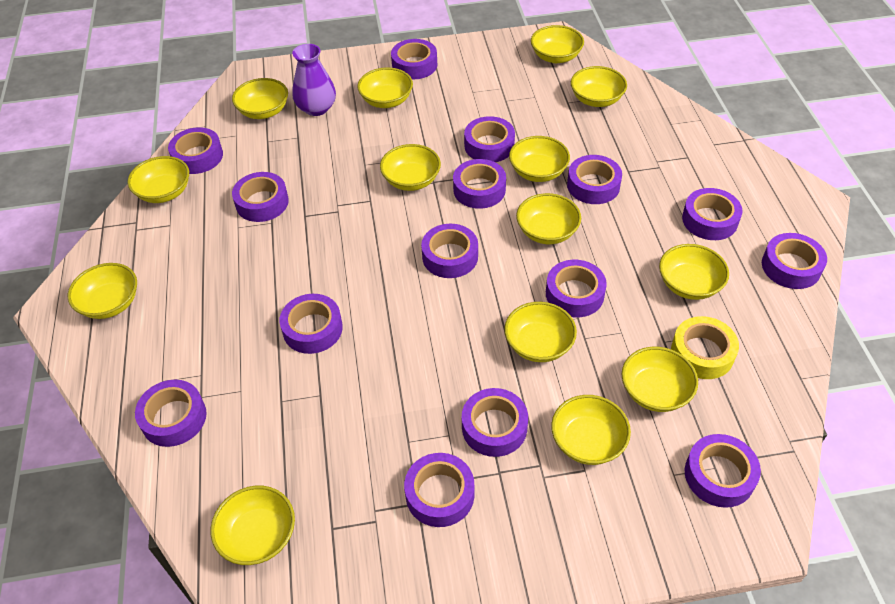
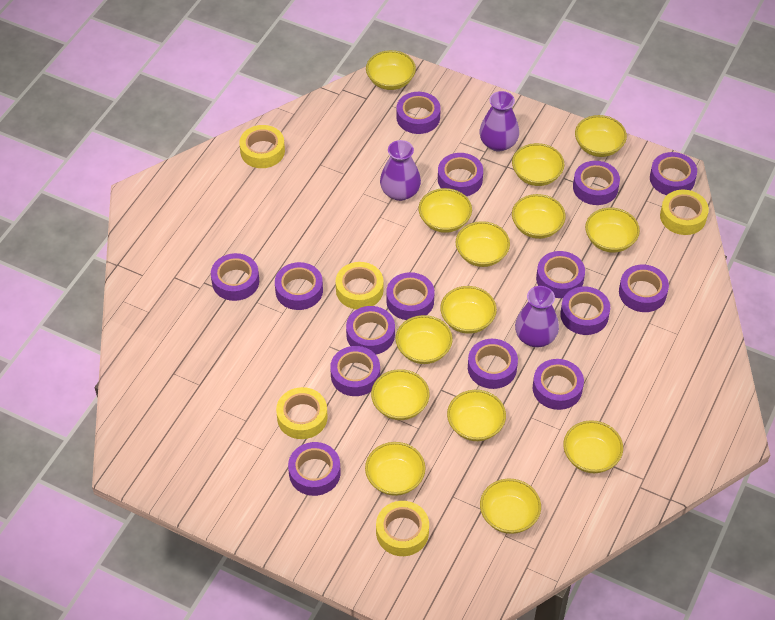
purple vase: 1 -> 3
yellow tape: 1 -> 5

